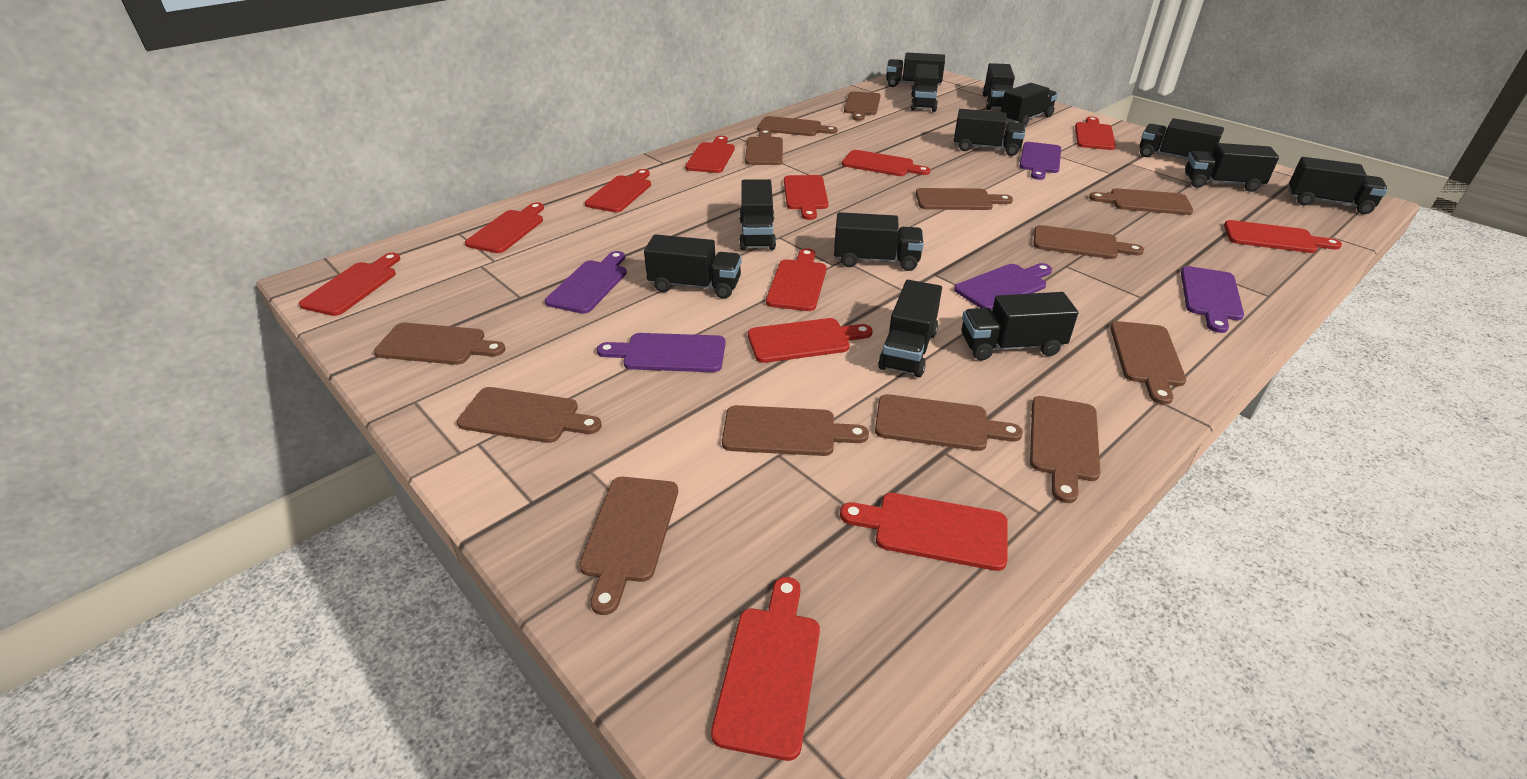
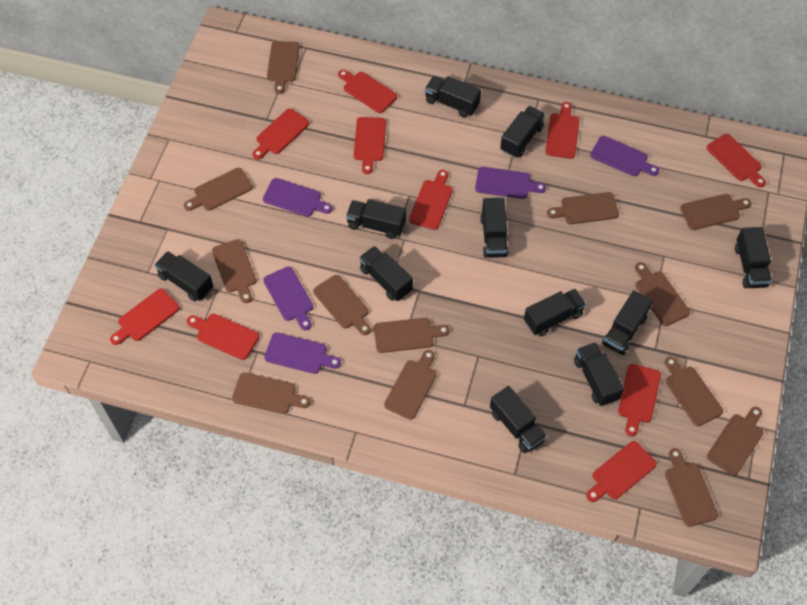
black truck: 13 -> 11
red cutting board: 12 -> 10

